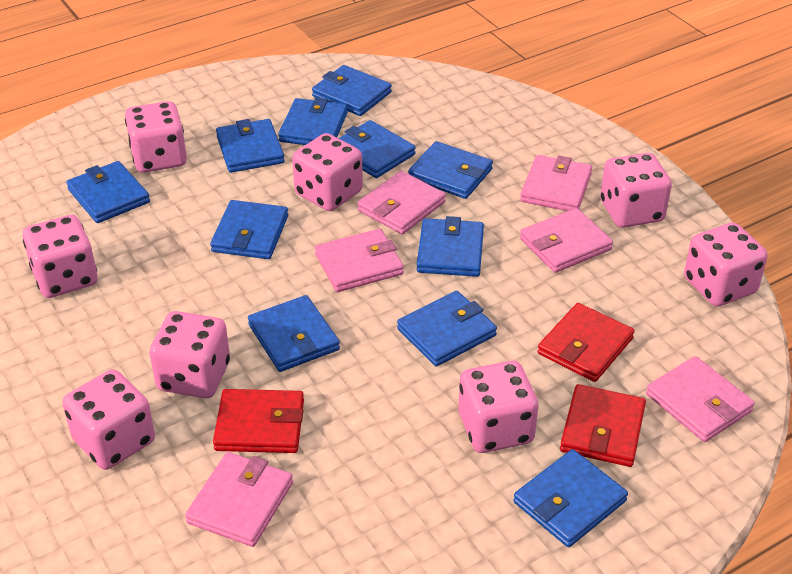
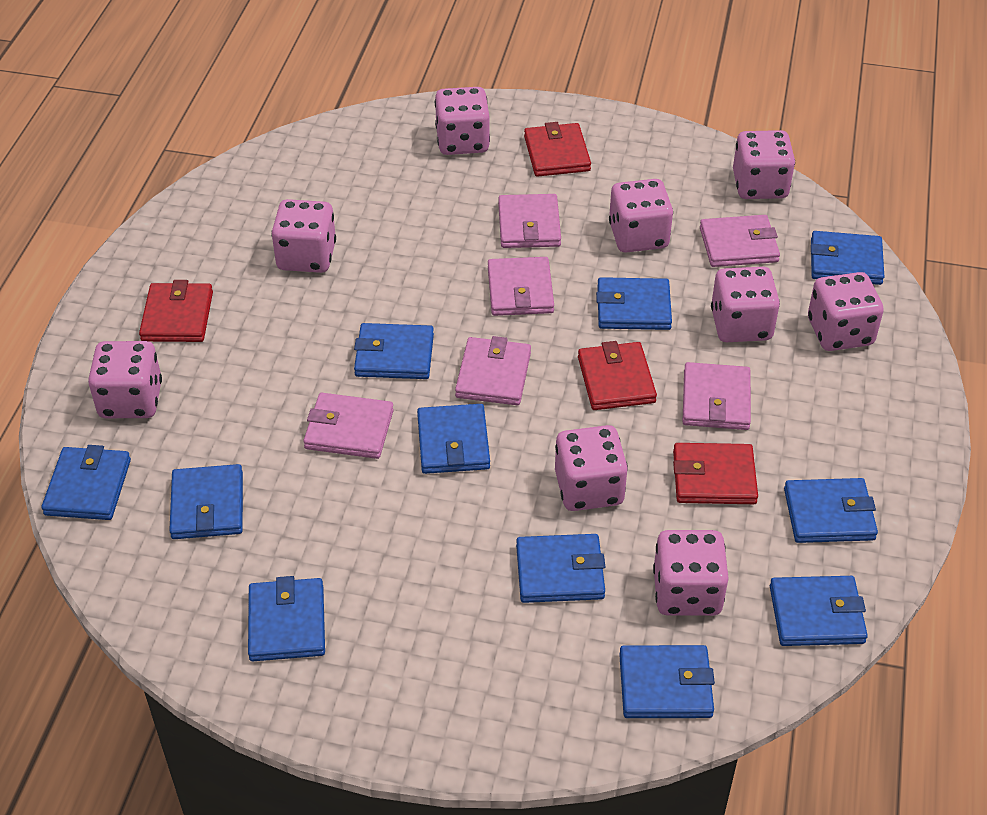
pink dice: 8 -> 9
red wallet: 3 -> 4

